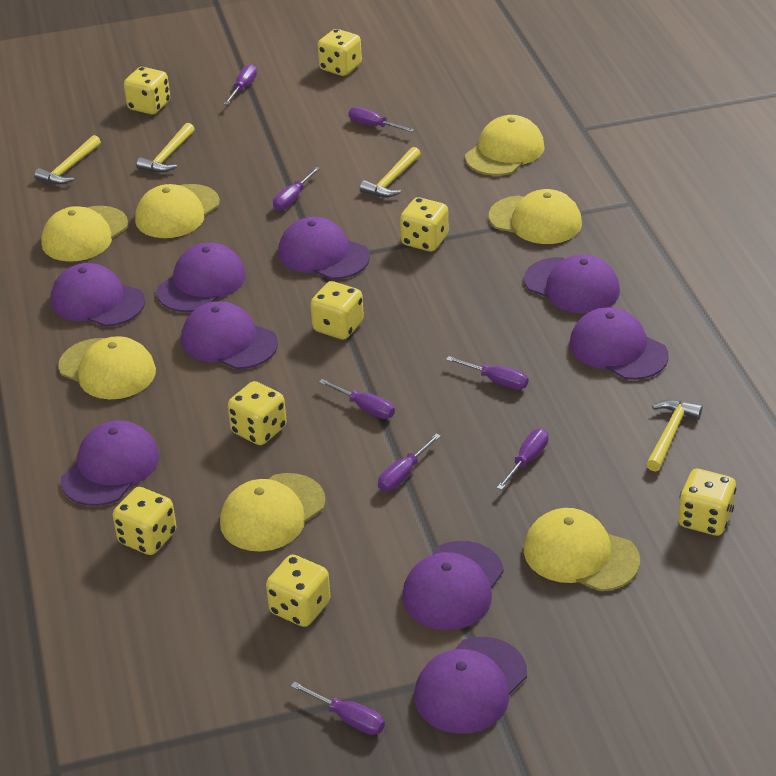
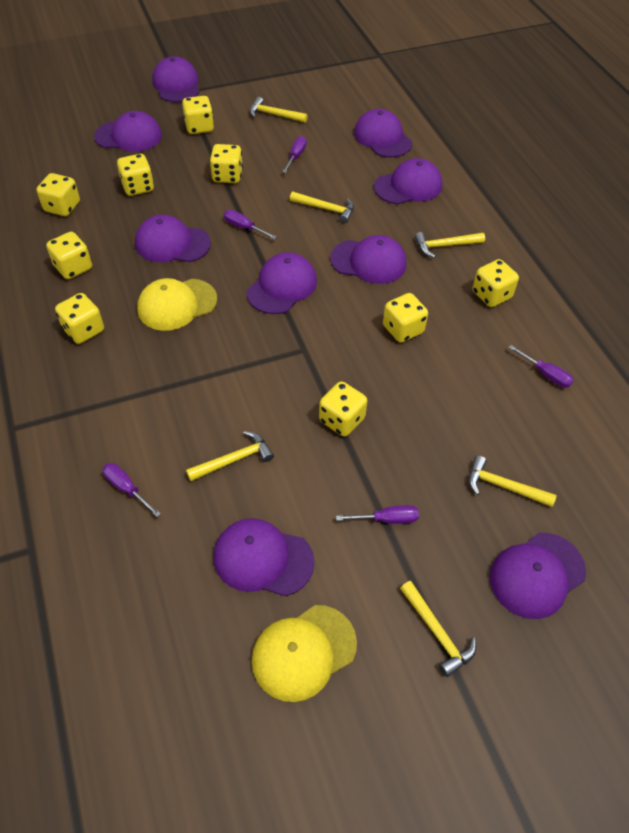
purple screwdriver: 8 -> 5
yellow cap: 7 -> 2
yellow dice: 8 -> 9
yellow hammer: 4 -> 6

